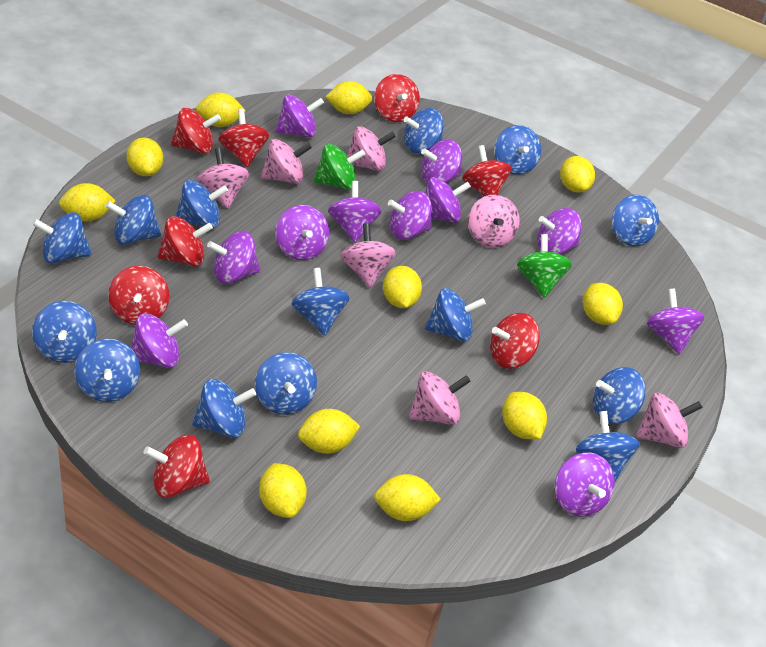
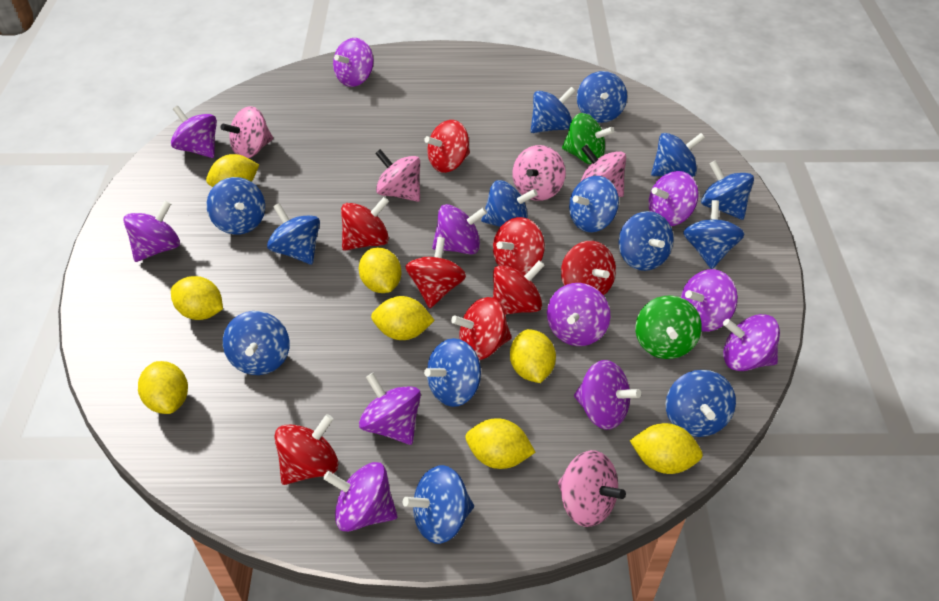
pink spinning top: 7 -> 5
yellow lemon: 11 -> 8

